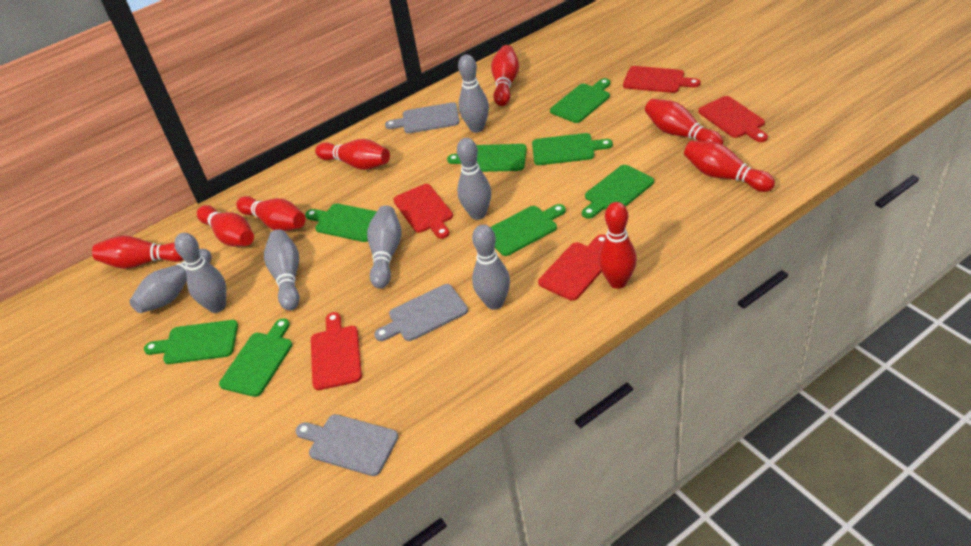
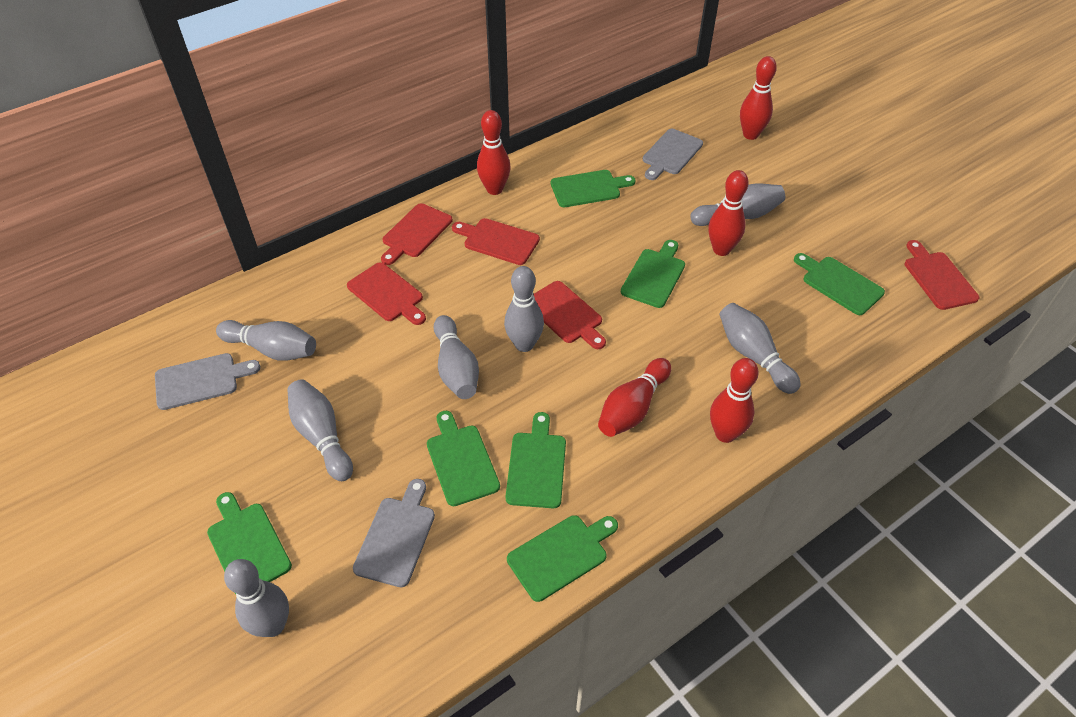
green cutting board: 8 -> 7
red bowling pin: 8 -> 5

